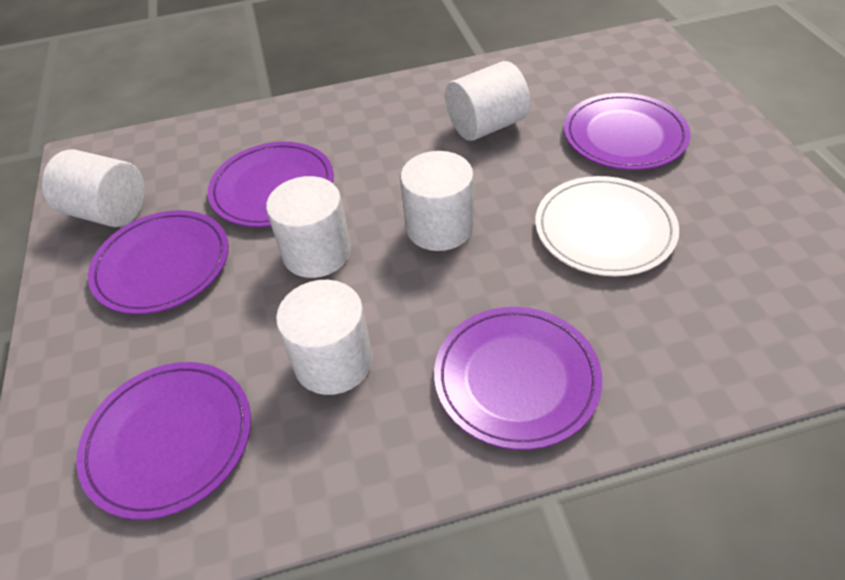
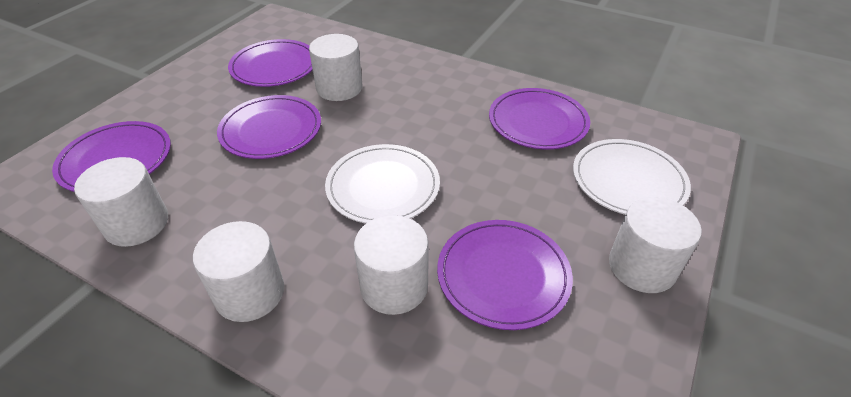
white plate: 1 -> 2

